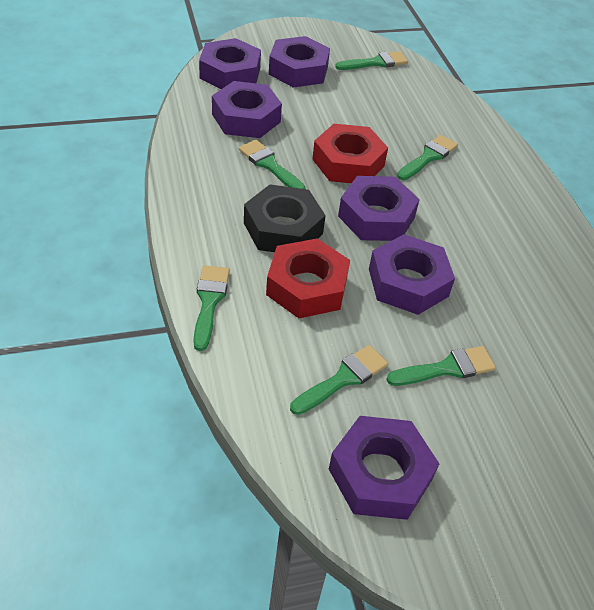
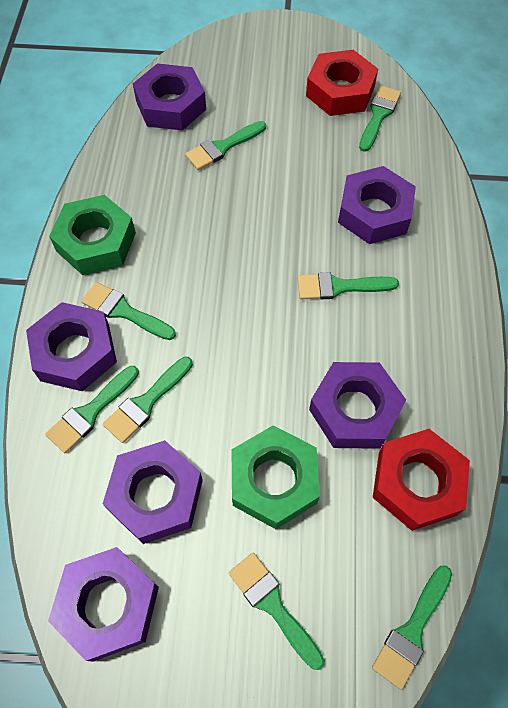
black nut: 1 -> 0
green brush: 6 -> 8
green nut: 0 -> 2

